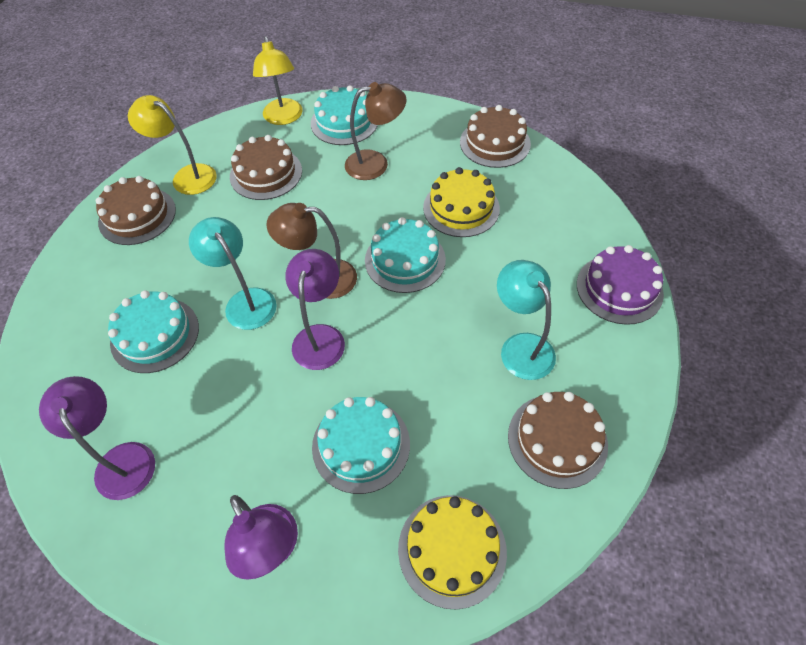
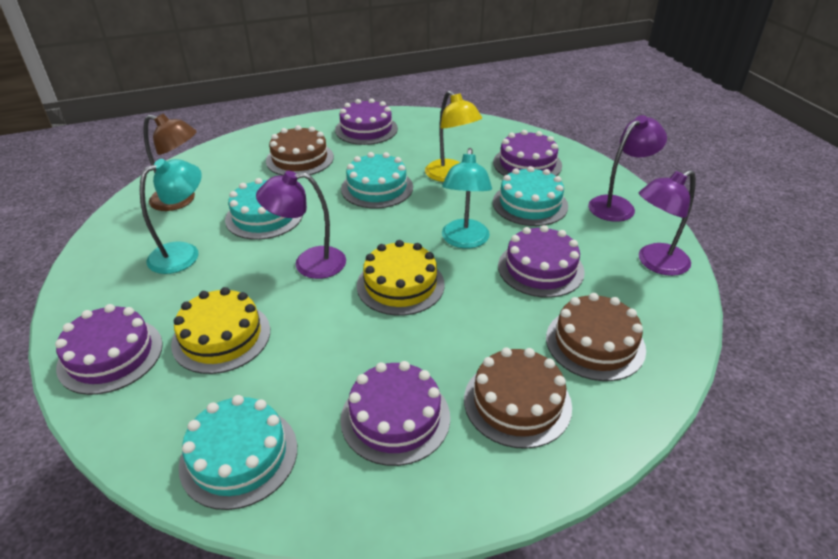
brown cake: 4 -> 3
brown lamp: 2 -> 1
purple cake: 1 -> 5
yellow lamp: 2 -> 1

